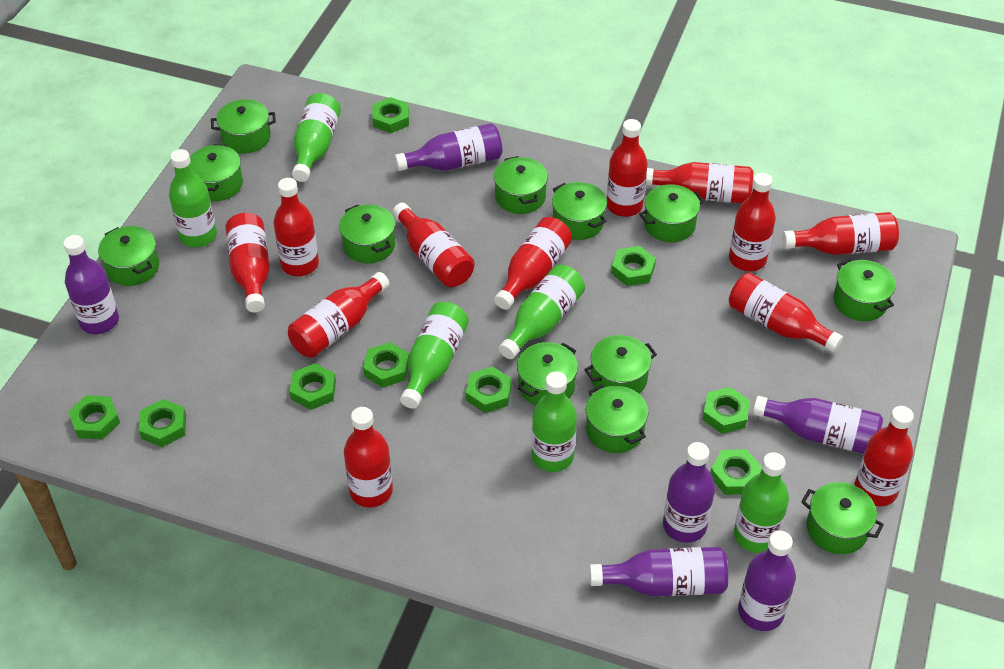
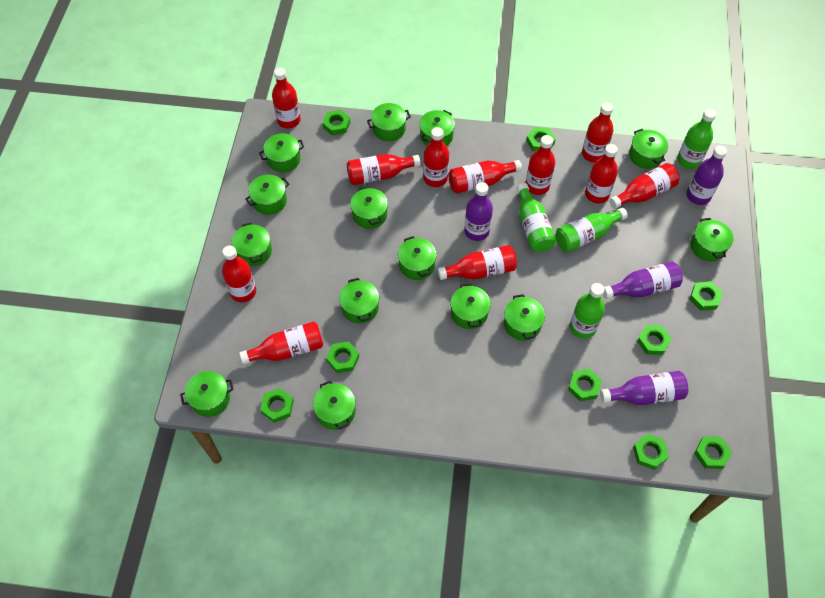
green bottle: 6 -> 4
green pot: 12 -> 14
purple bottle: 6 -> 4
red bottle: 12 -> 11

